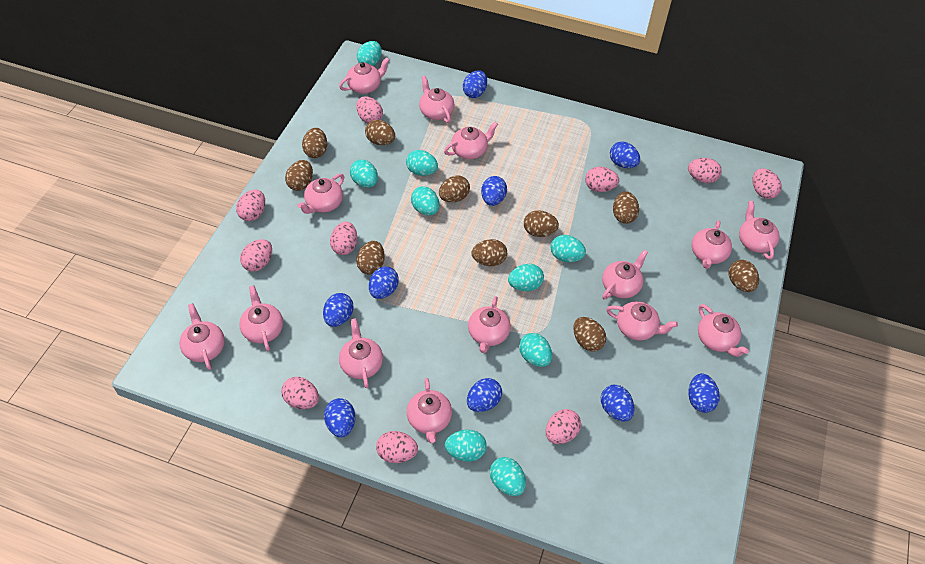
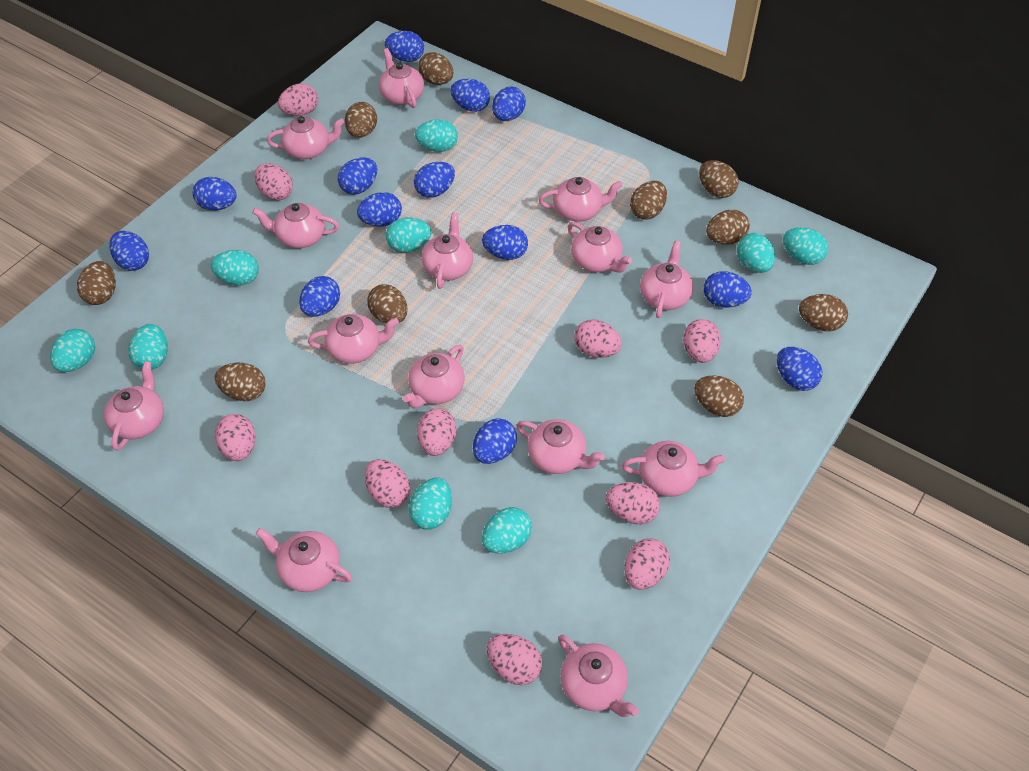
blue egg: 9 -> 13

